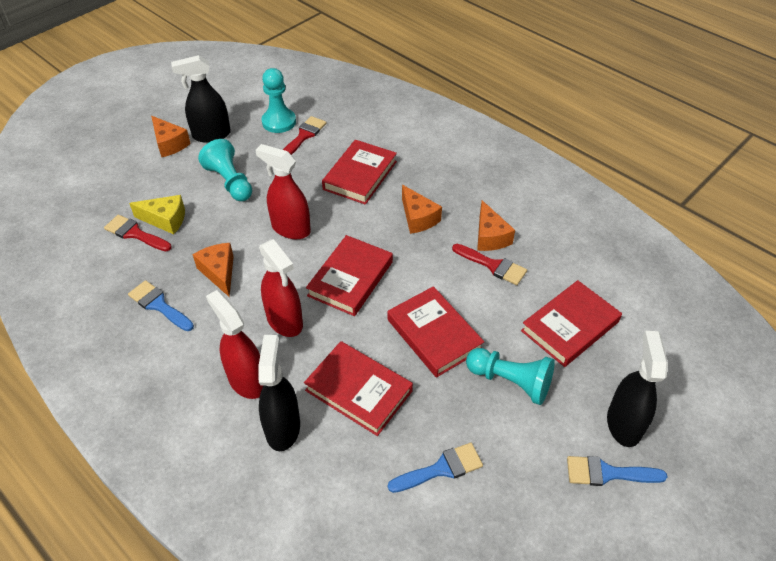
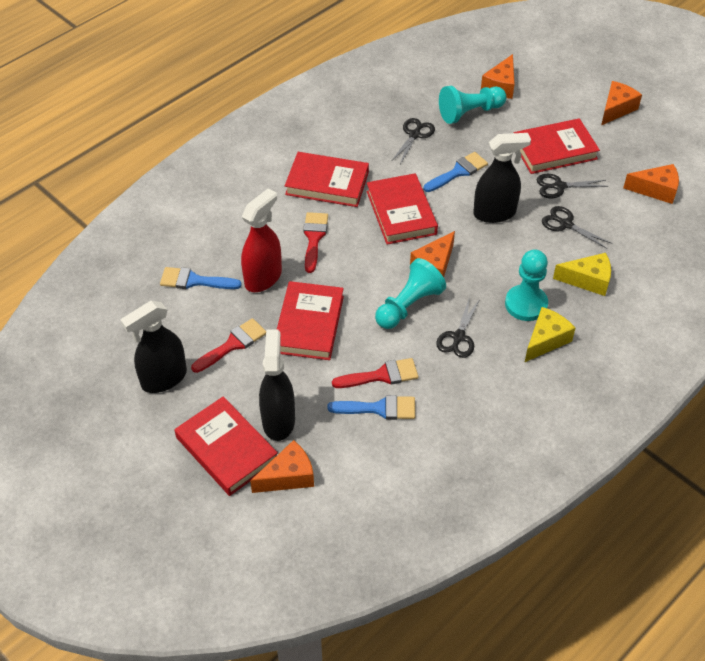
black scissors: 0 -> 4
orange cheese: 4 -> 5
red spray bottle: 3 -> 1
yellow cheese: 1 -> 2

